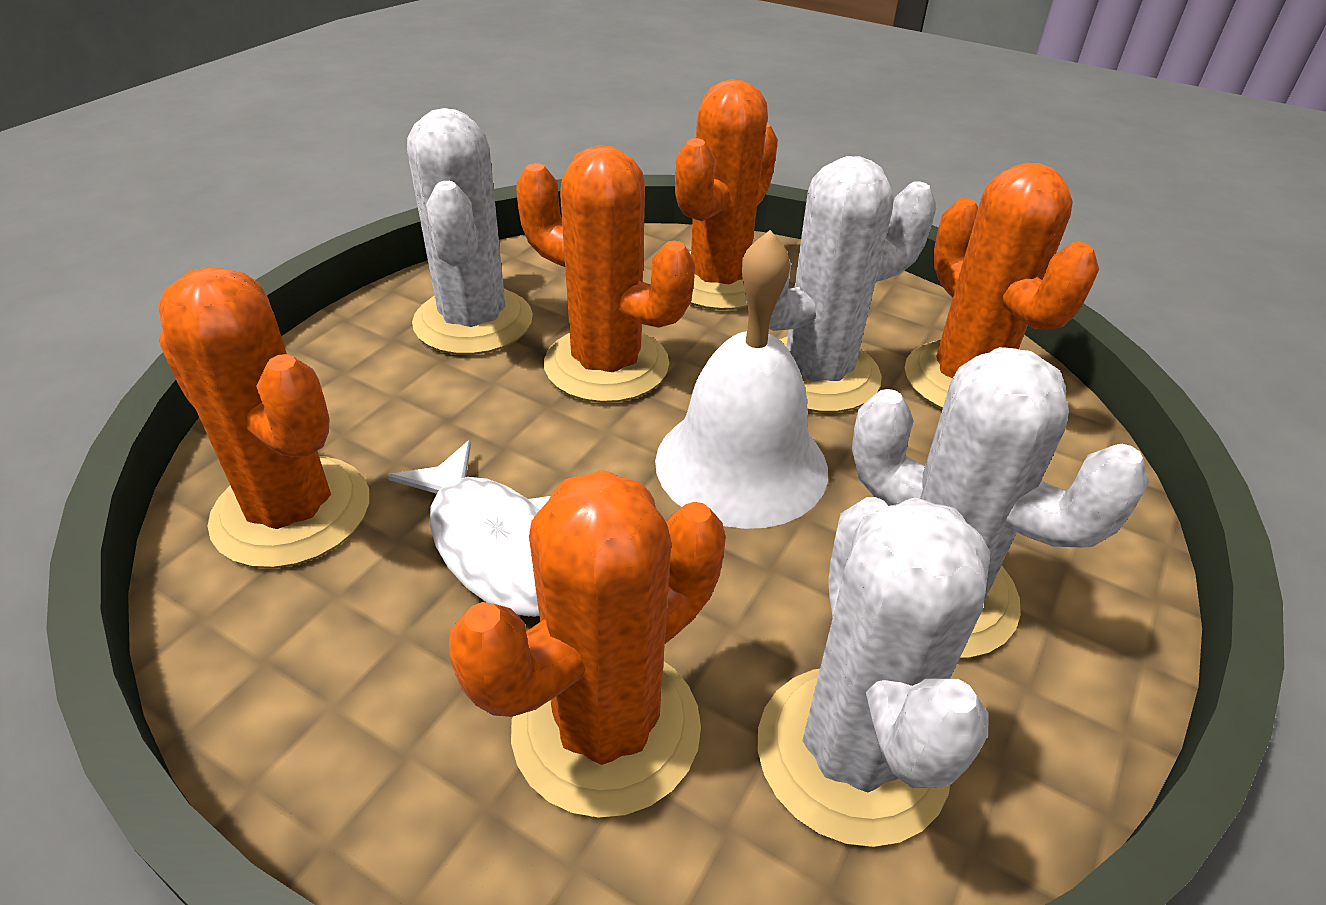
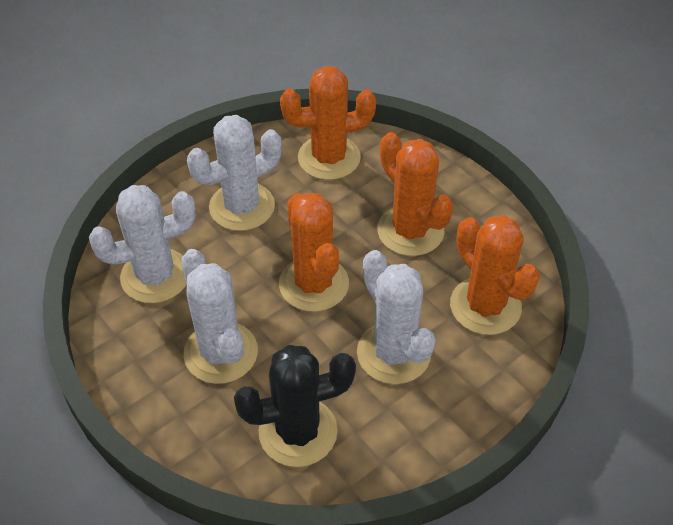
black cactus: 0 -> 1
orange cactus: 5 -> 4
white bell: 1 -> 0
white fish: 1 -> 0

